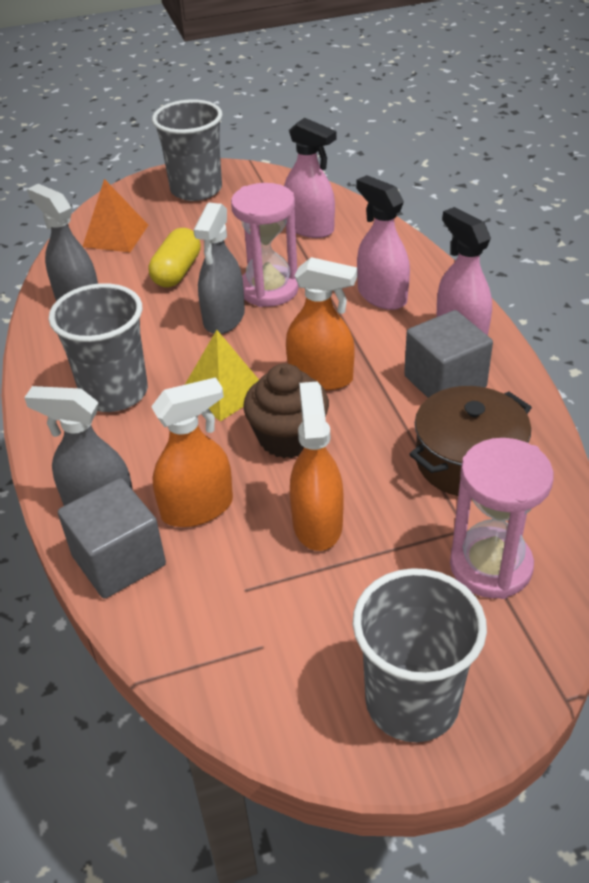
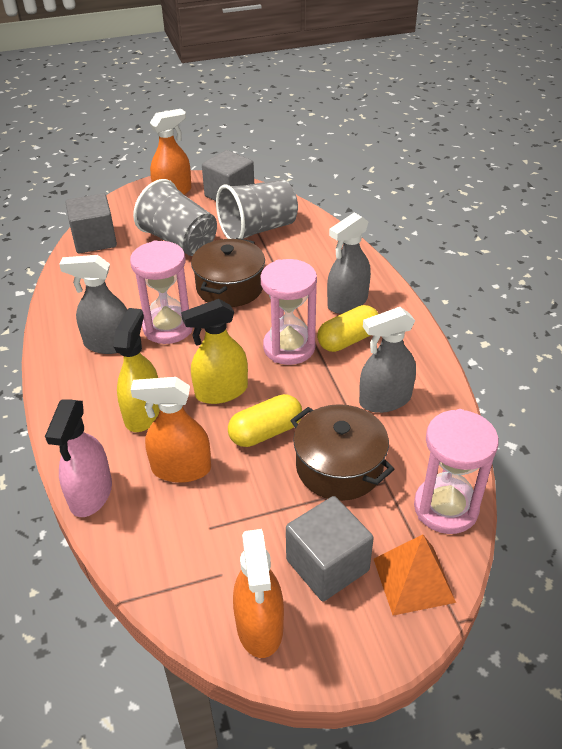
brown cupcake: 1 -> 0
brown pot: 1 -> 2
grey cube: 2 -> 3
grey cup: 3 -> 2
pink hourglass: 2 -> 3
pink spray bottle: 3 -> 1
yellow capsule: 1 -> 2
yellow pyramid: 1 -> 0
yellow spray bottle: 0 -> 2

